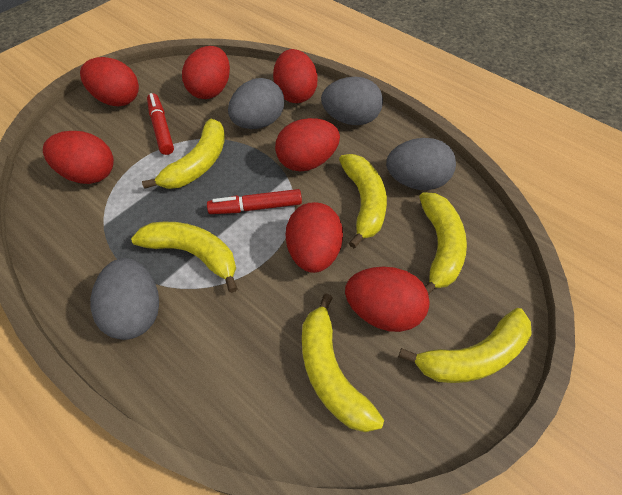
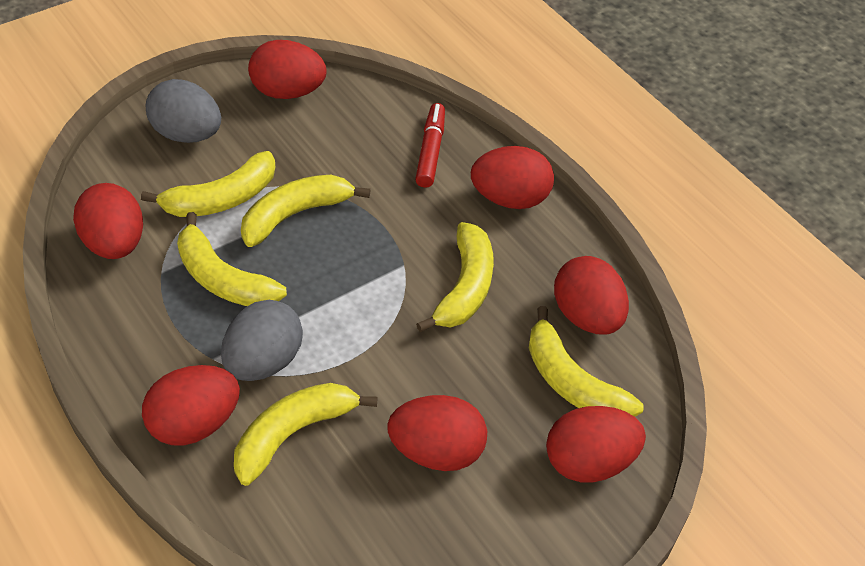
grey egg: 4 -> 2
red marker: 2 -> 1

